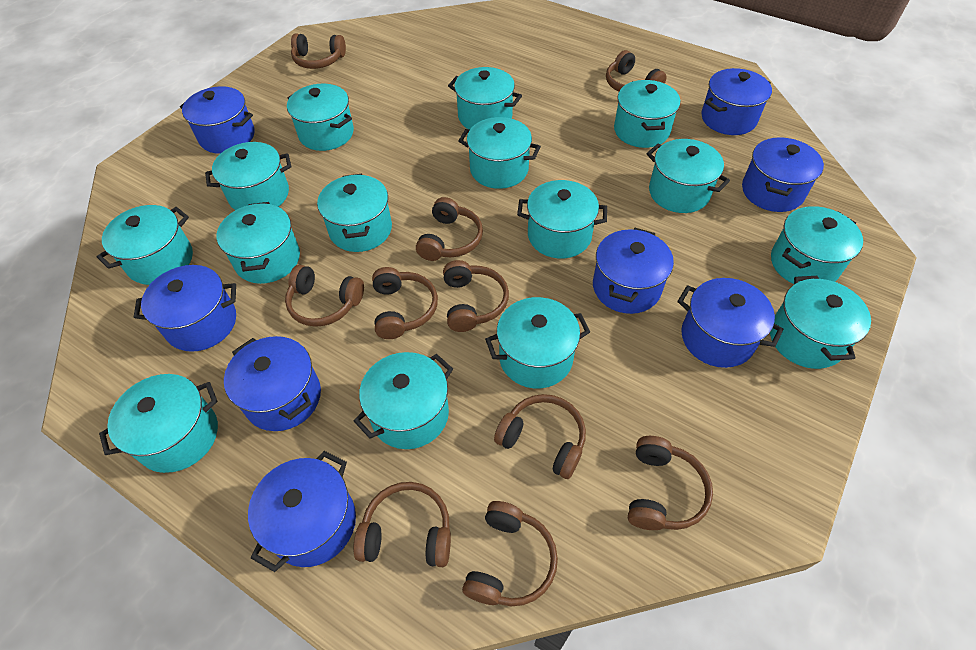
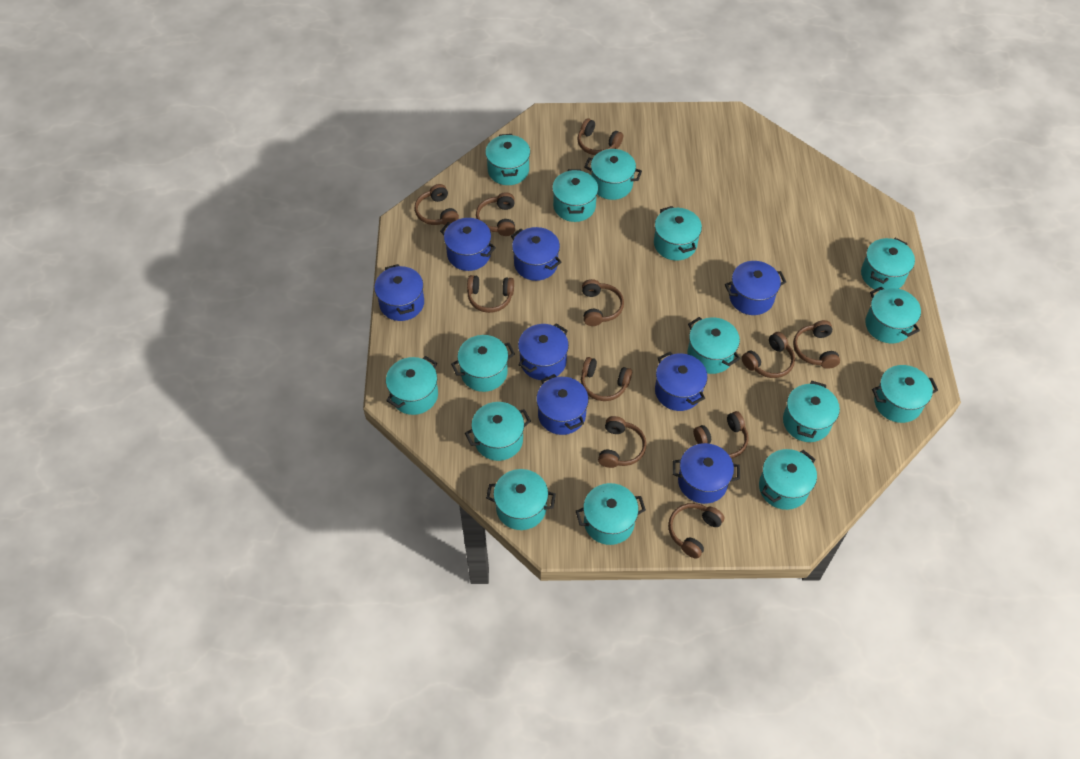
brown headphones: 10 -> 11

